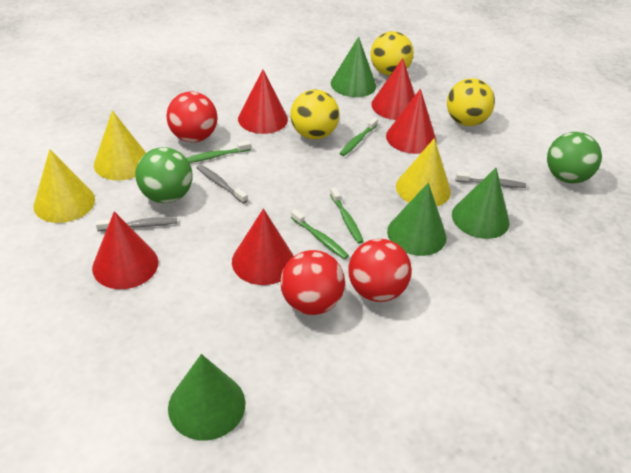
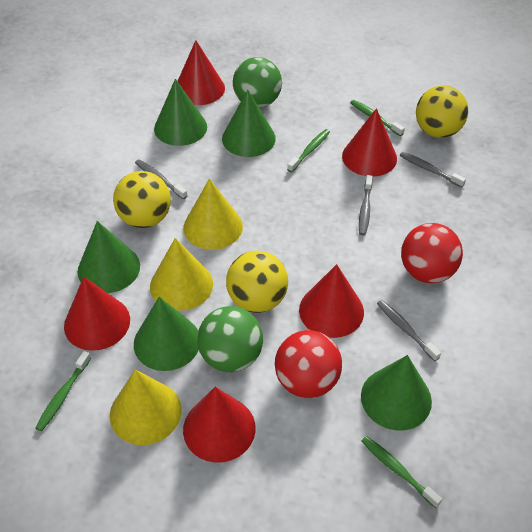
green cone: 4 -> 5
grey toothbrush: 3 -> 4
red ball: 3 -> 2

